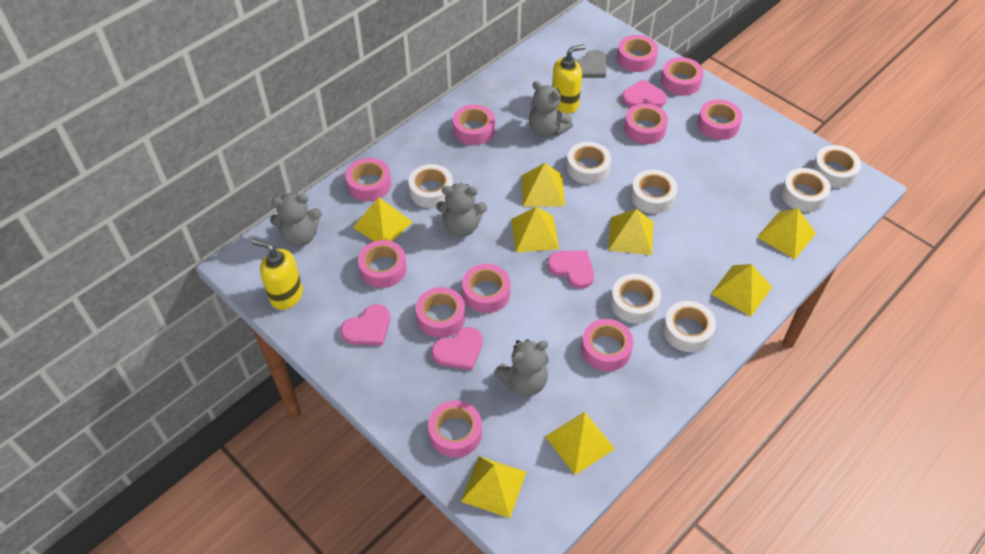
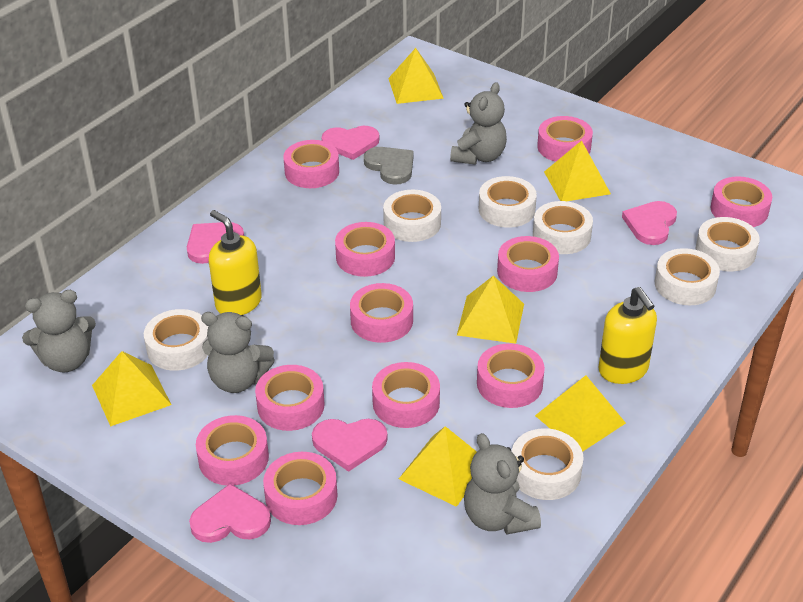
pink heart: 4 -> 5
yellow pyramid: 8 -> 6

